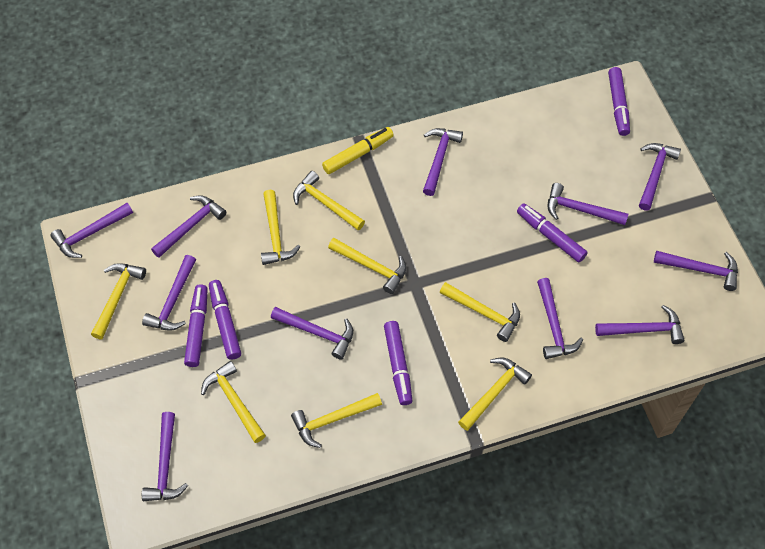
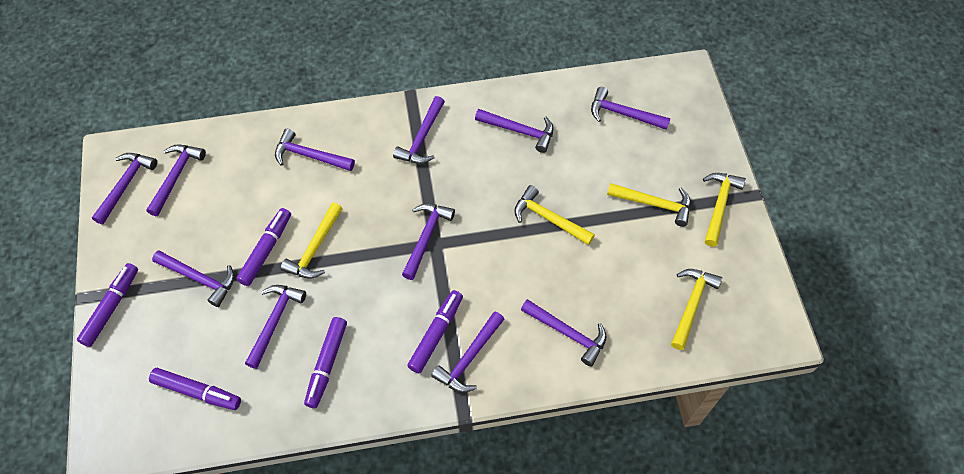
yellow hammer: 8 -> 5
yellow marker: 1 -> 0

